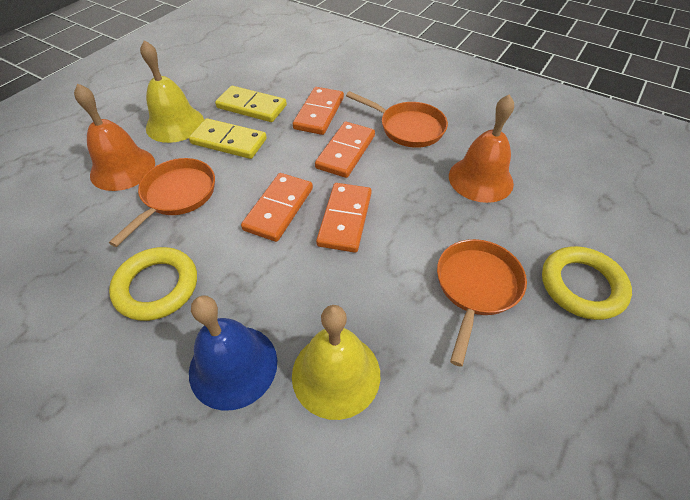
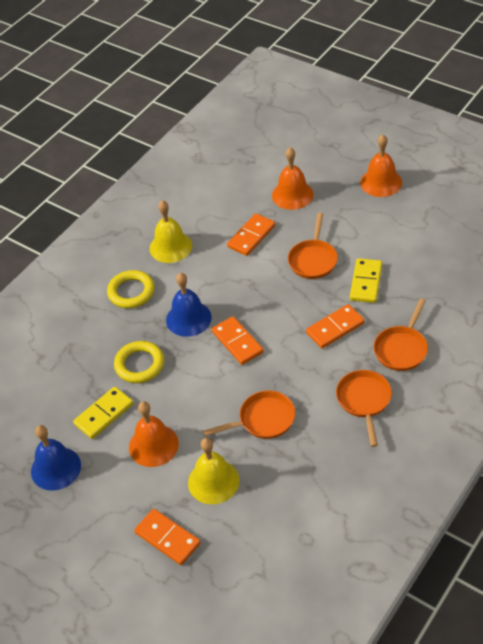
blue bell: 1 -> 2
orange bell: 2 -> 3
orange pan: 3 -> 4

